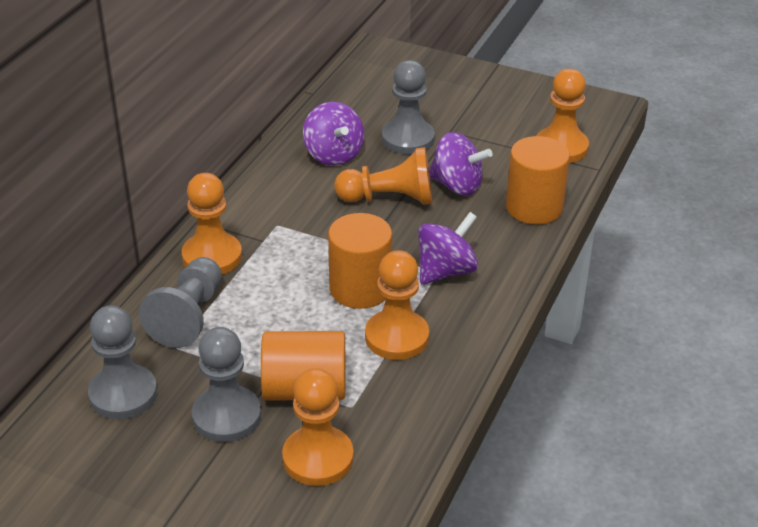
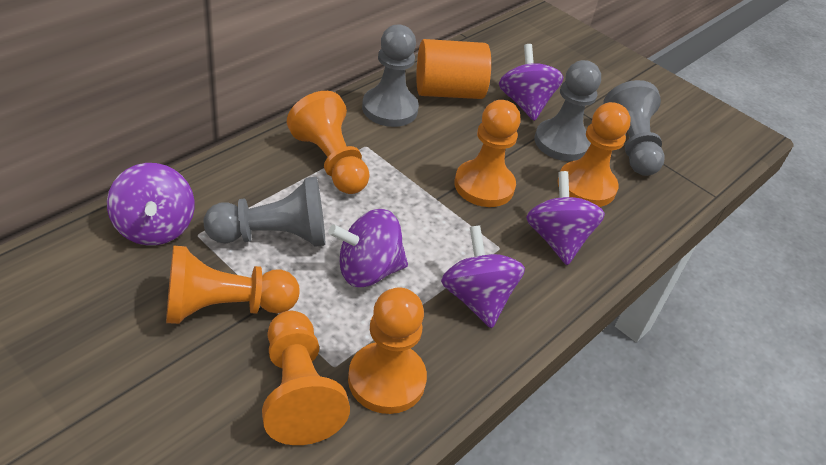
orange cylinder: 3 -> 1
orange pawn: 5 -> 6
purple spinning top: 3 -> 5

